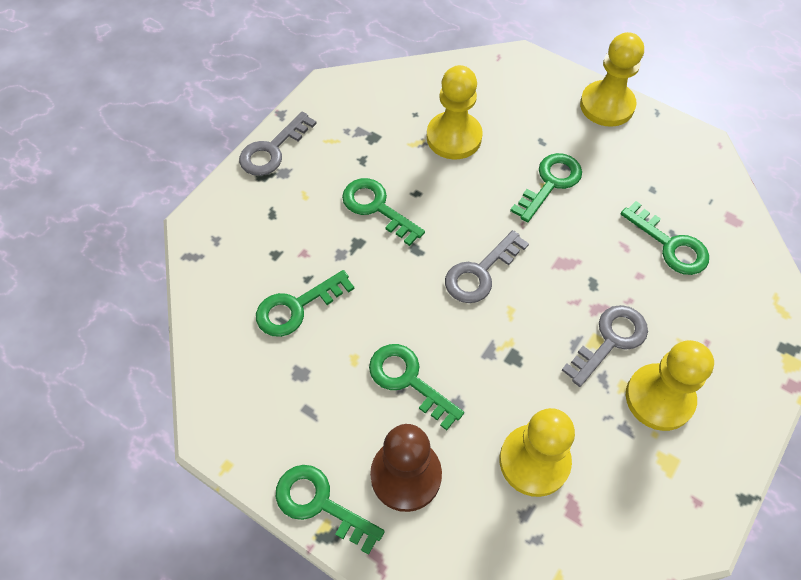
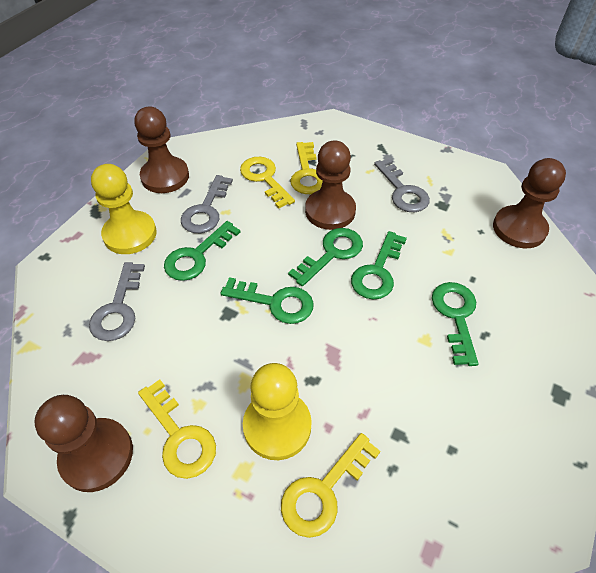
brown pawn: 1 -> 4
green key: 6 -> 5
yellow key: 0 -> 4
yellow pawn: 4 -> 2

